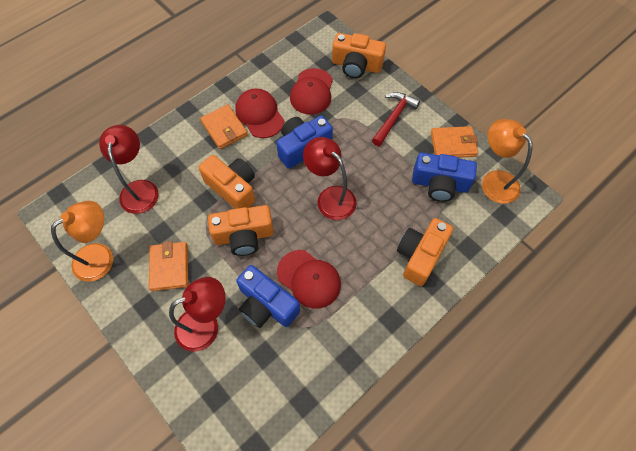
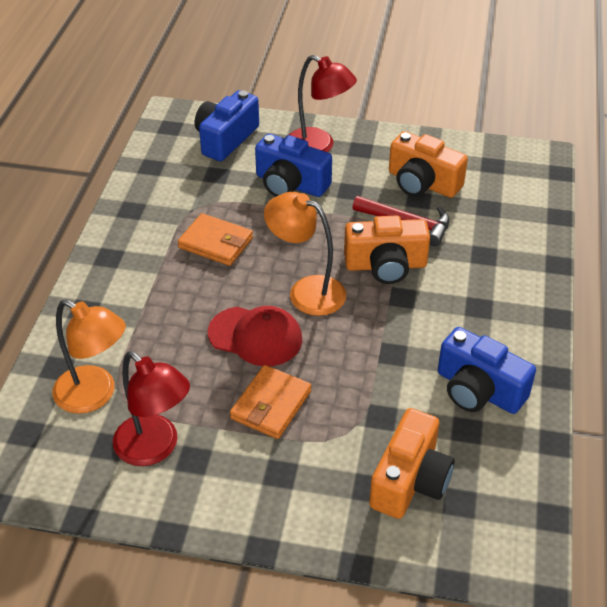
orange camera: 4 -> 3
orange wallet: 3 -> 2
red cap: 3 -> 1
red lamp: 3 -> 2

